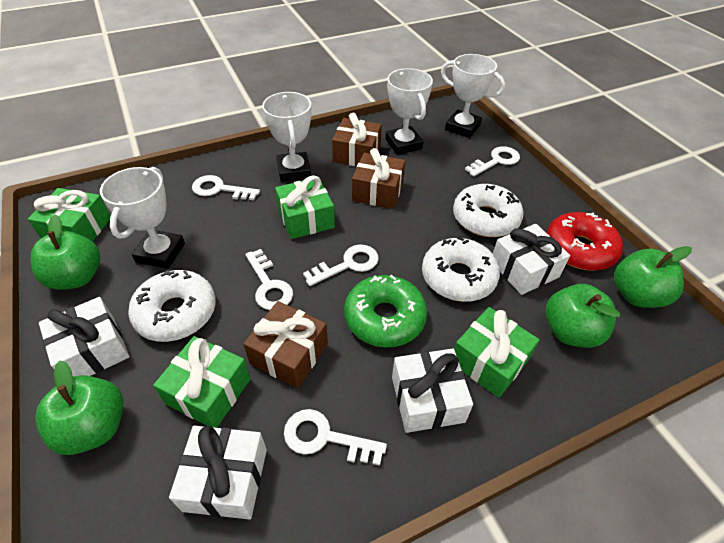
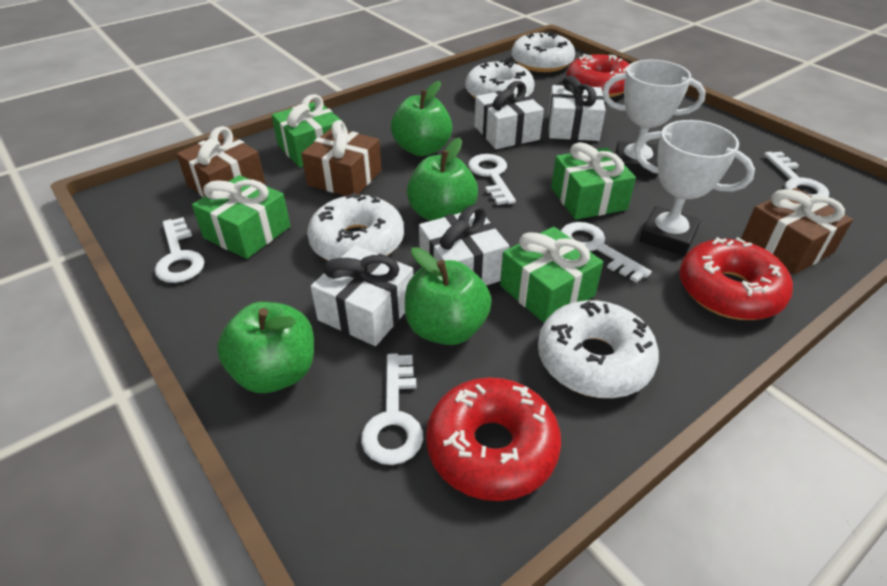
green donut: 1 -> 0
red donut: 1 -> 3
white donut: 3 -> 4
white trophy: 4 -> 2

